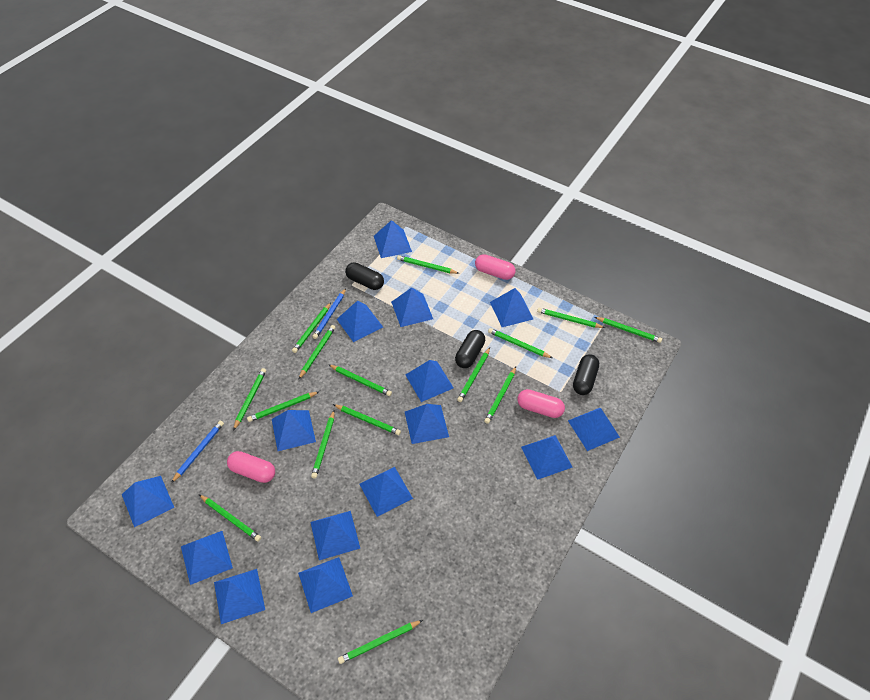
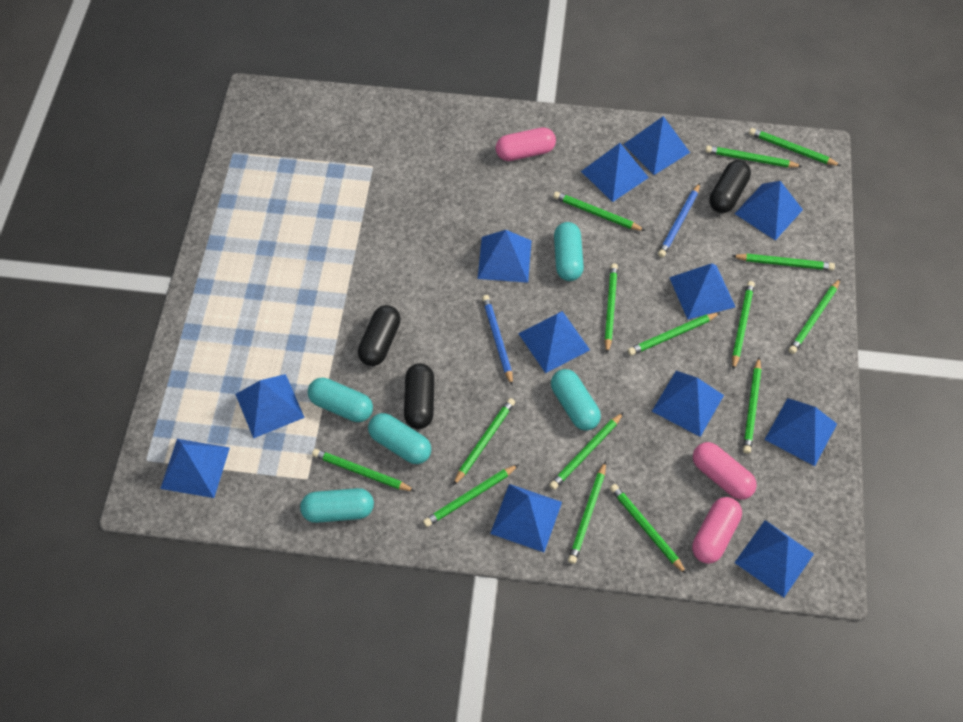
blue pyramid: 15 -> 12
turquoise capsule: 0 -> 5

